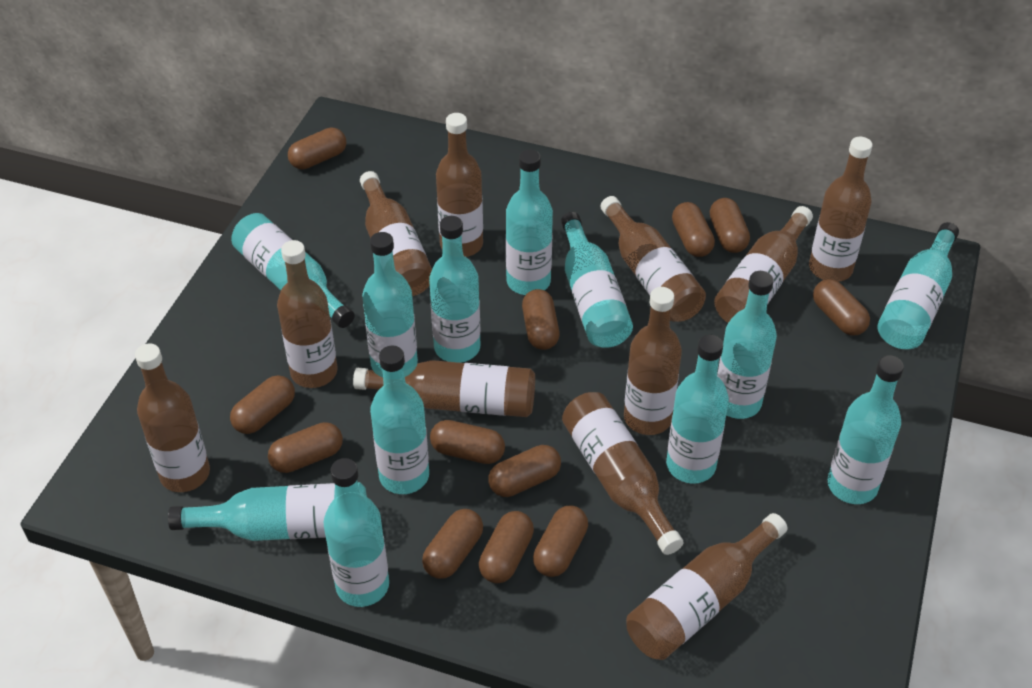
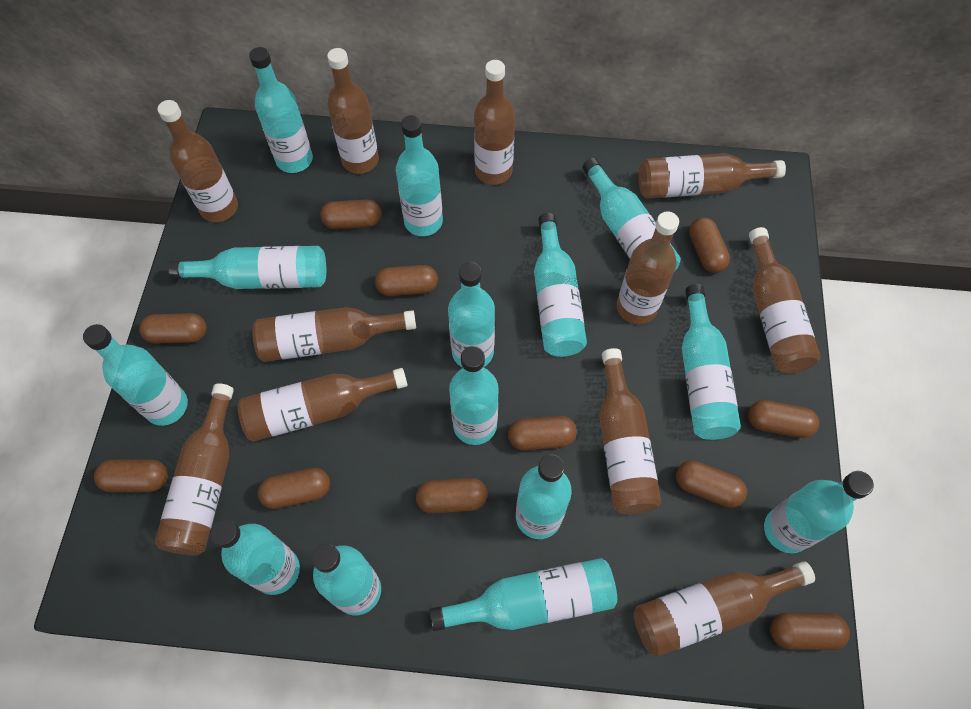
brown capsule: 12 -> 11
turquoise bottle: 12 -> 14

